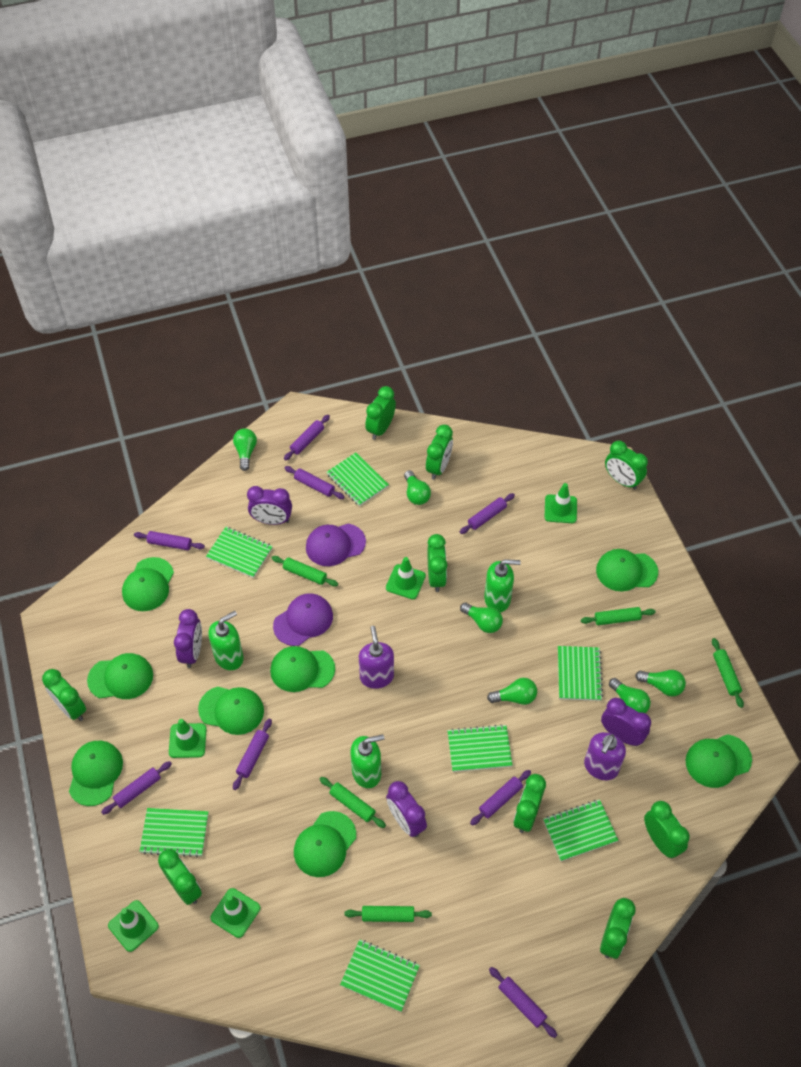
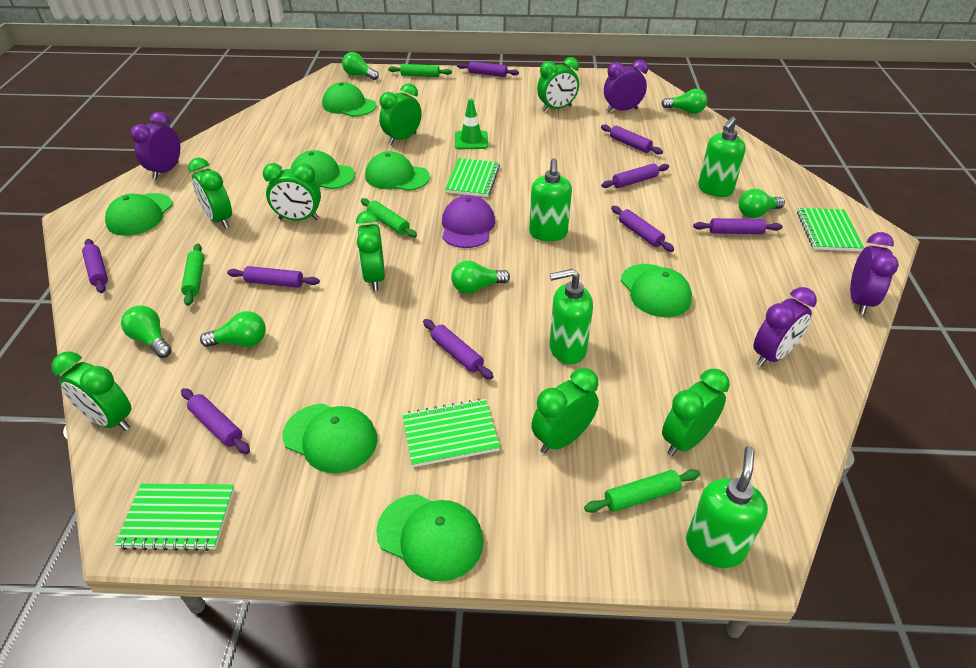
green cap: 8 -> 7
green clock: 9 -> 8
green notebook: 7 -> 4
green rolling pin: 5 -> 4
green soap dispenser: 3 -> 4
green traffic cone: 5 -> 1
purple cap: 2 -> 1
purple rolling pin: 8 -> 9
purple soap dispenser: 2 -> 0

